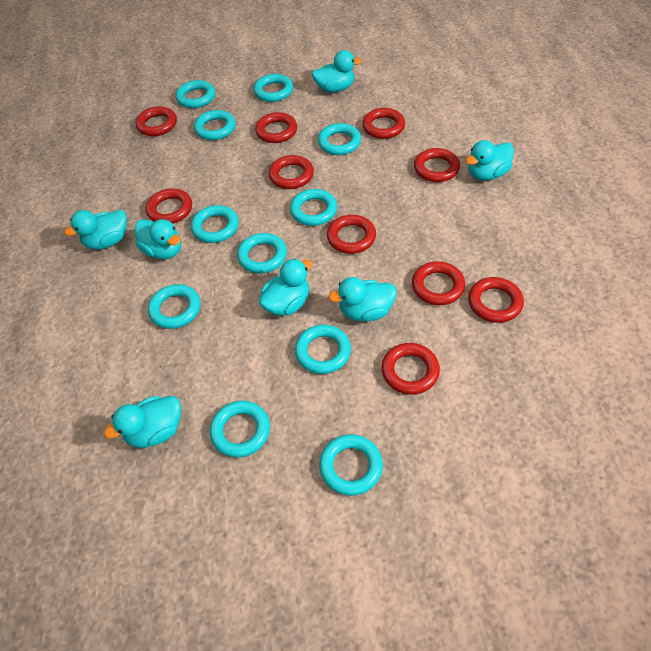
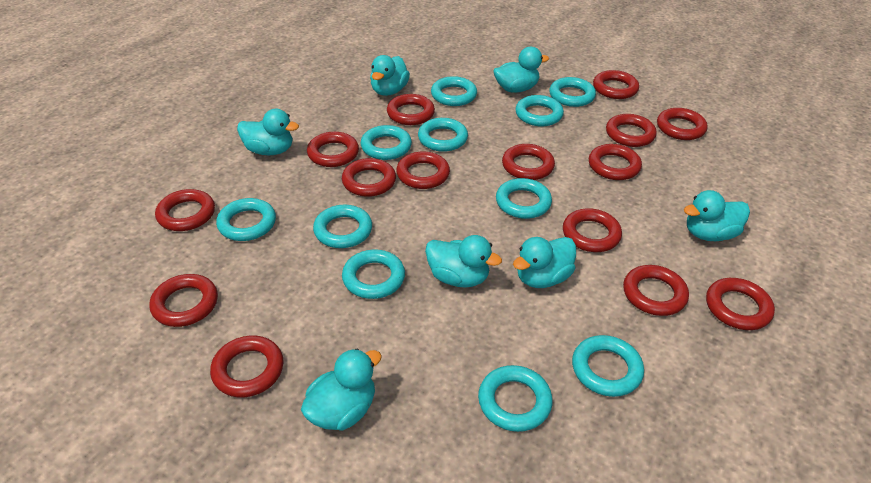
red ring: 10 -> 15

